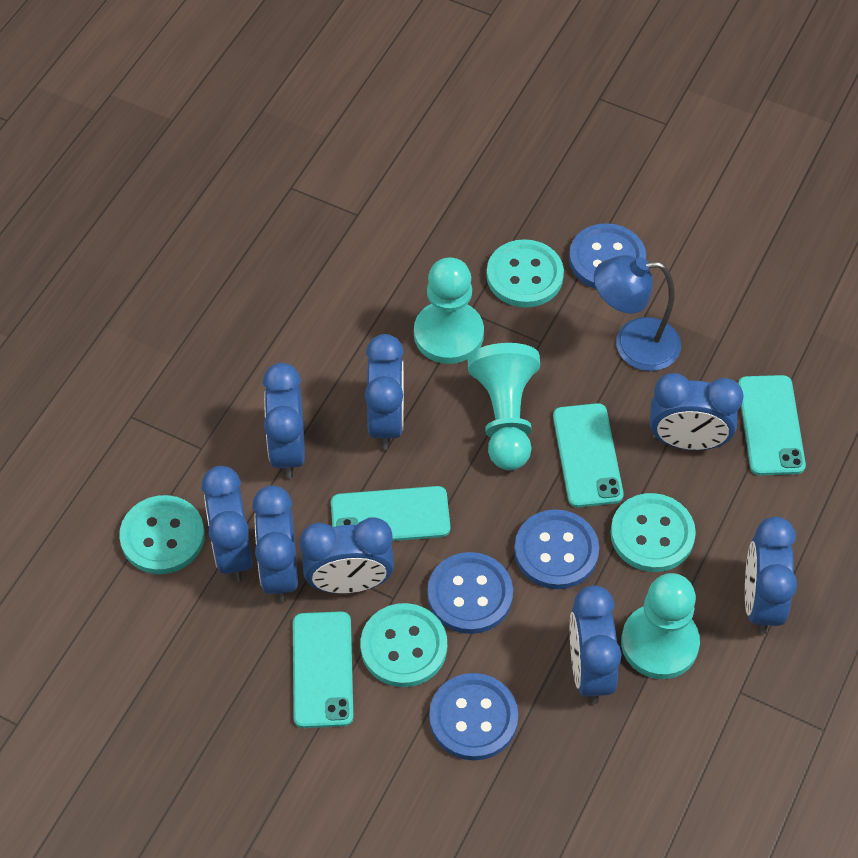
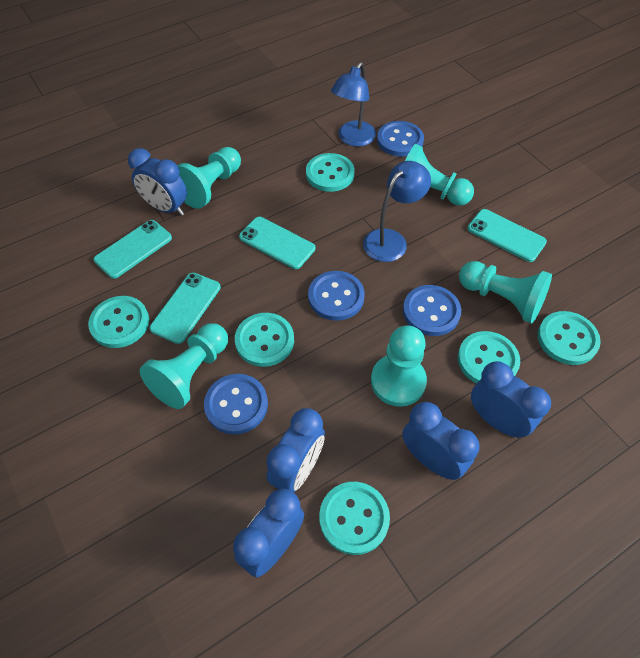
blue clock: 8 -> 5
blue lamp: 1 -> 2
turquoise button: 4 -> 6
turquoise pawn: 3 -> 5

